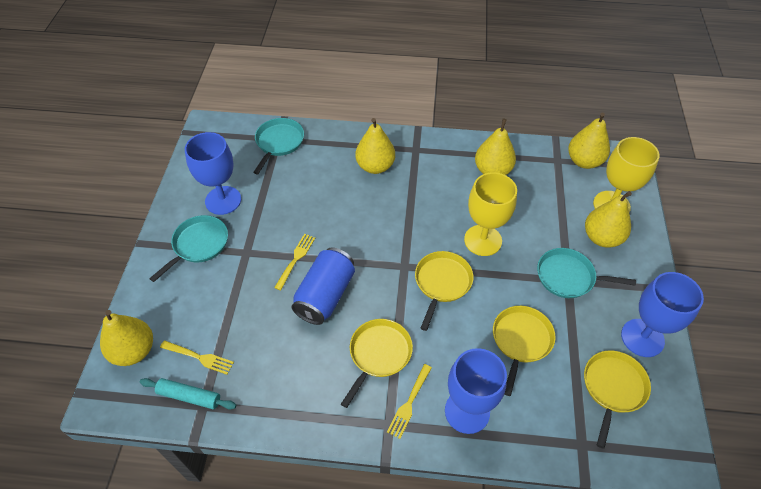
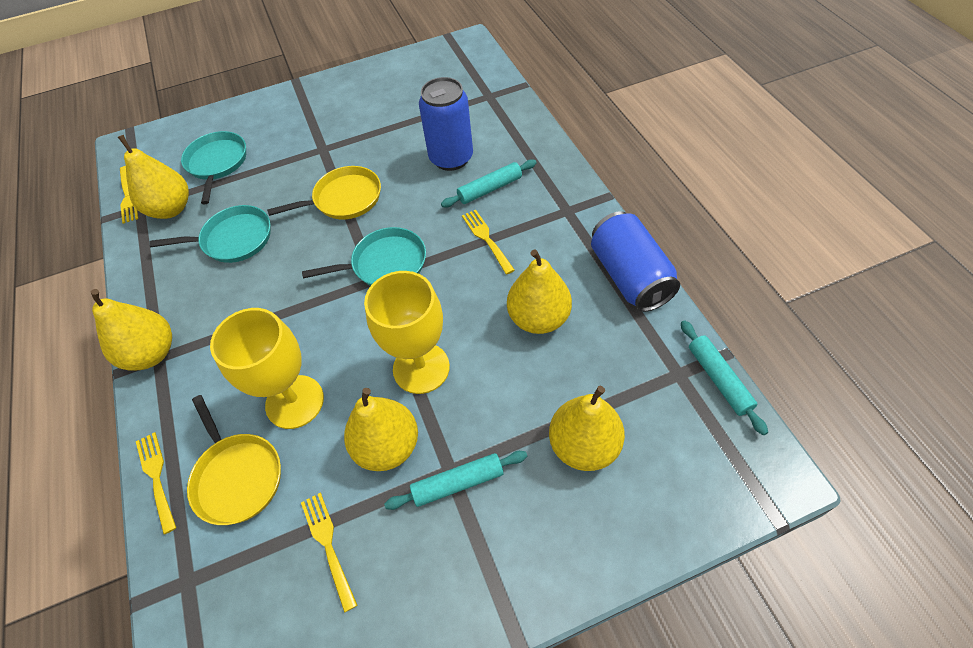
blue can: 1 -> 2
blue goblet: 3 -> 0
turquoise rolling pin: 1 -> 3
yellow fork: 3 -> 4
yellow pan: 4 -> 2

